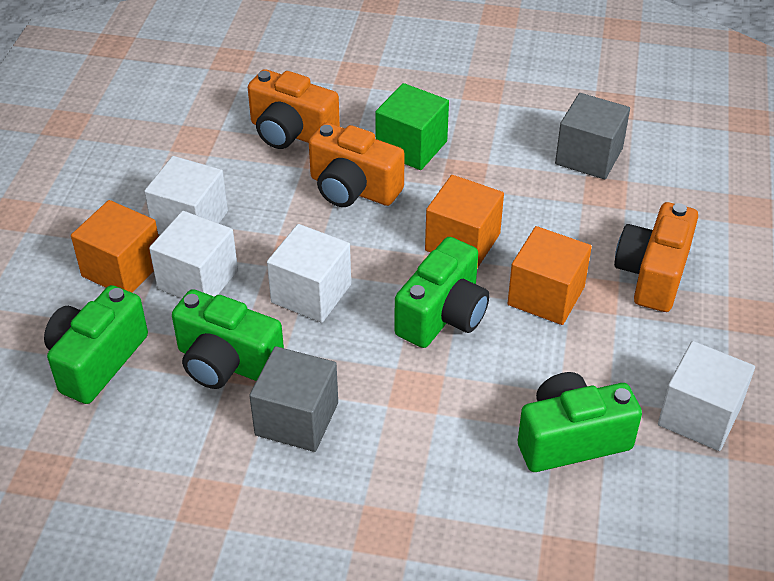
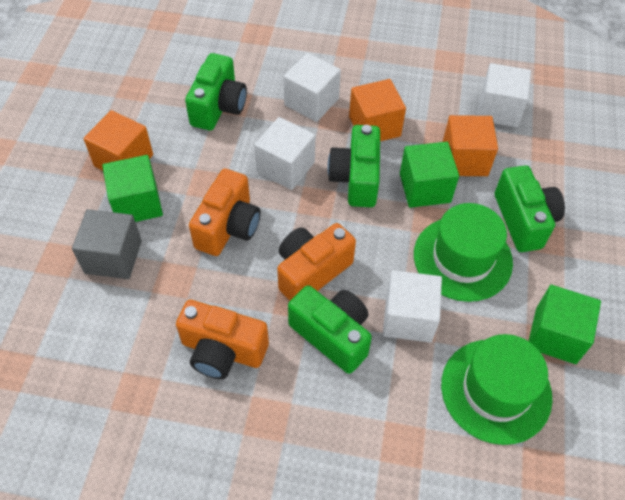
green cube: 1 -> 3
green hat: 0 -> 2
grey cube: 2 -> 1

